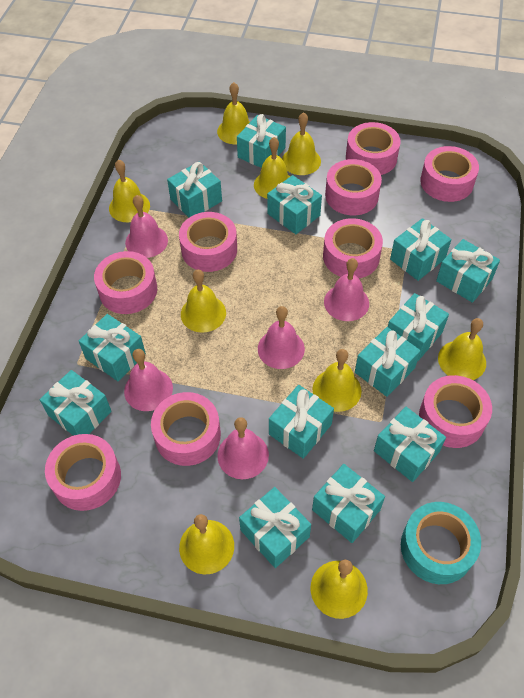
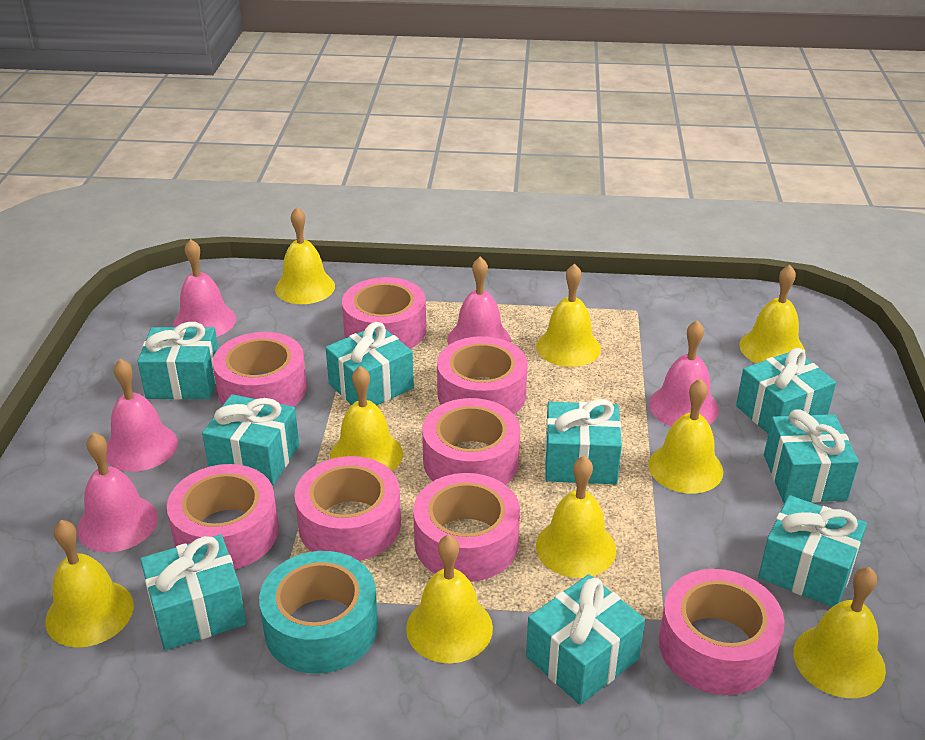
pink tape: 9 -> 8
turquoise gift: 13 -> 9

